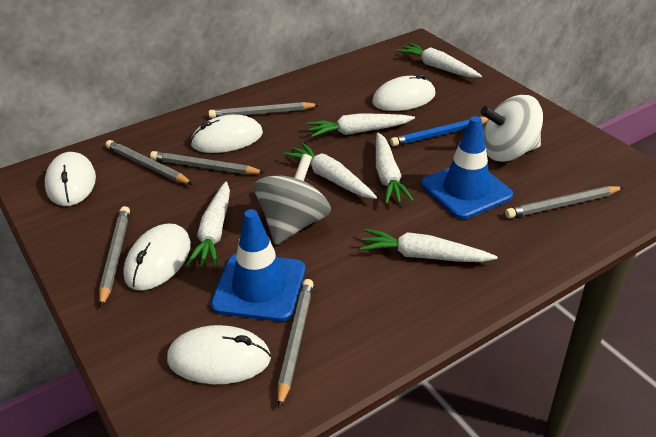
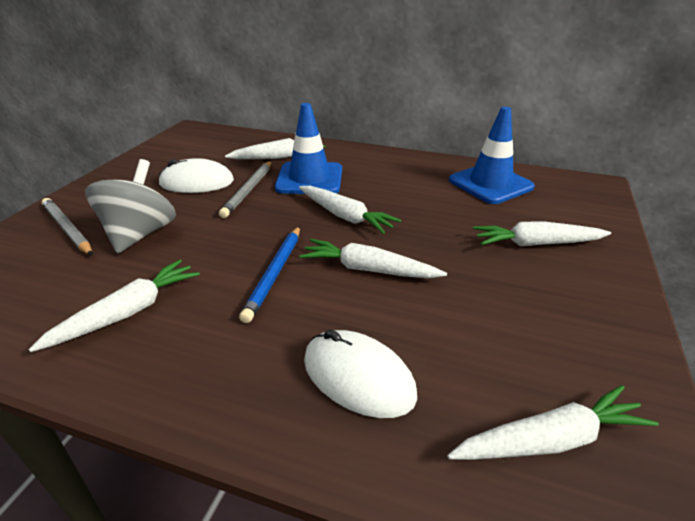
grey pencil: 6 -> 2
white mouse: 5 -> 2
white spinning top: 1 -> 0

